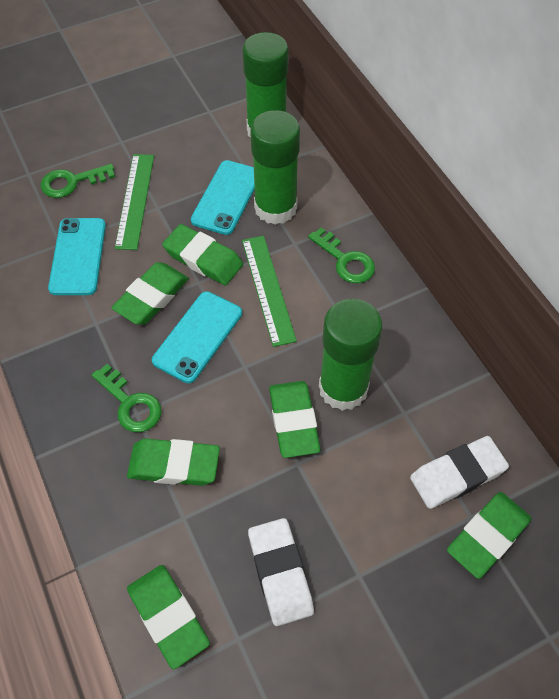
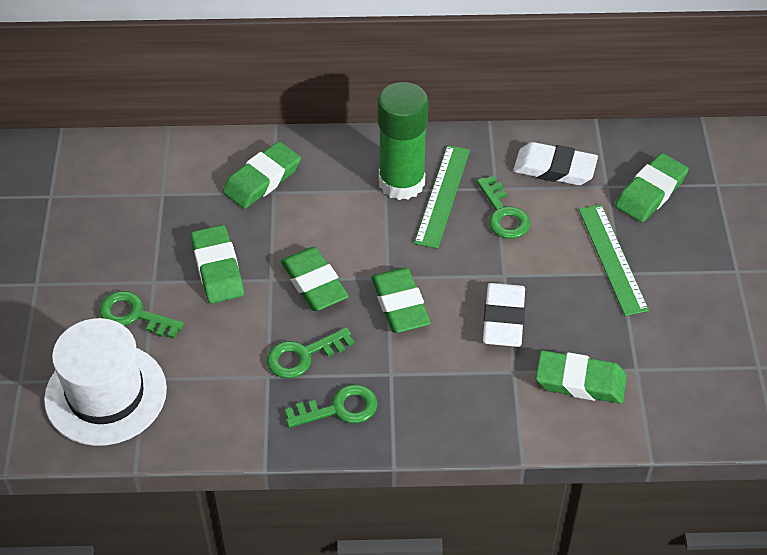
green glue stick: 3 -> 1
green key: 3 -> 4
turquoise phone: 3 -> 0
white hat: 0 -> 1

